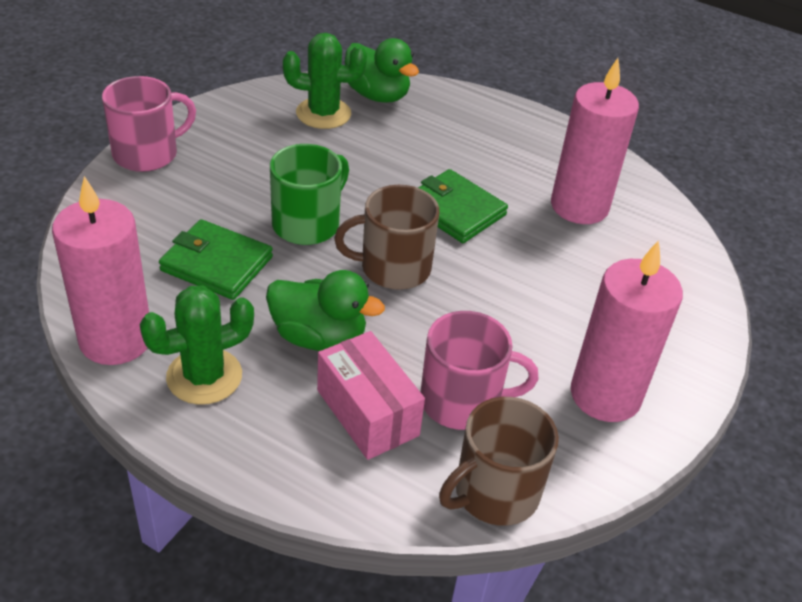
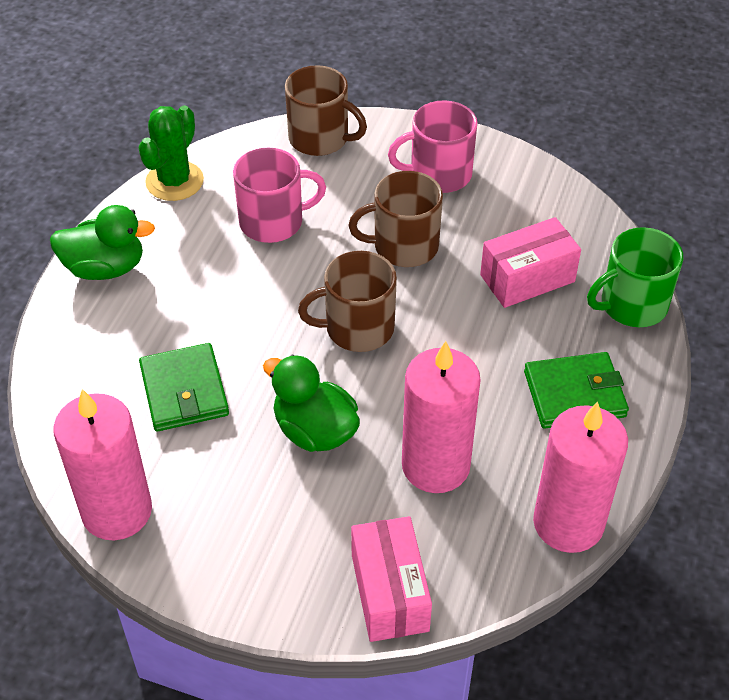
brown mug: 2 -> 3
green cactus: 2 -> 1
pink box: 1 -> 2

